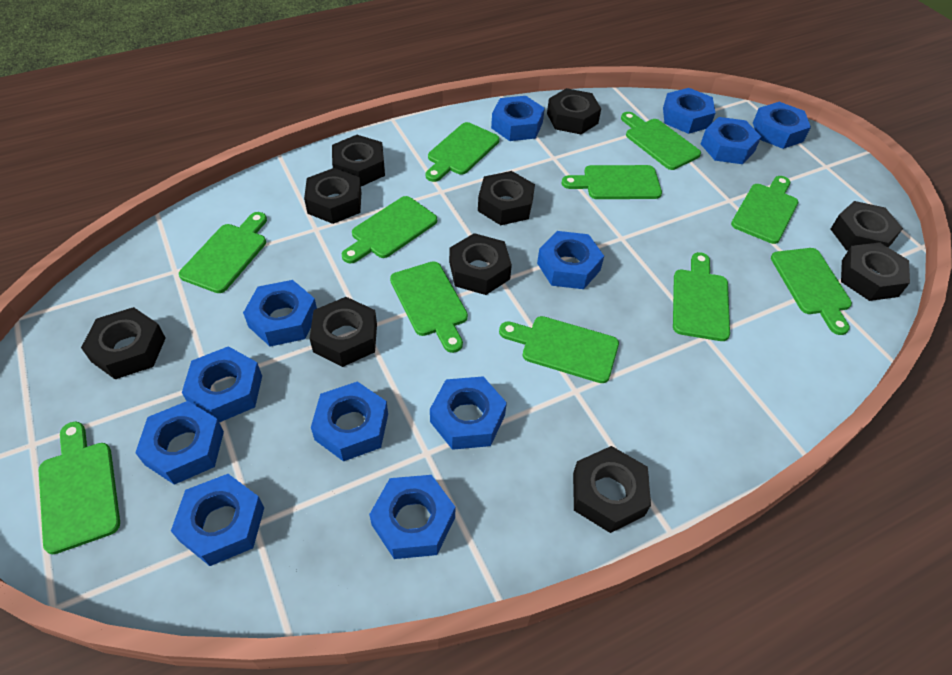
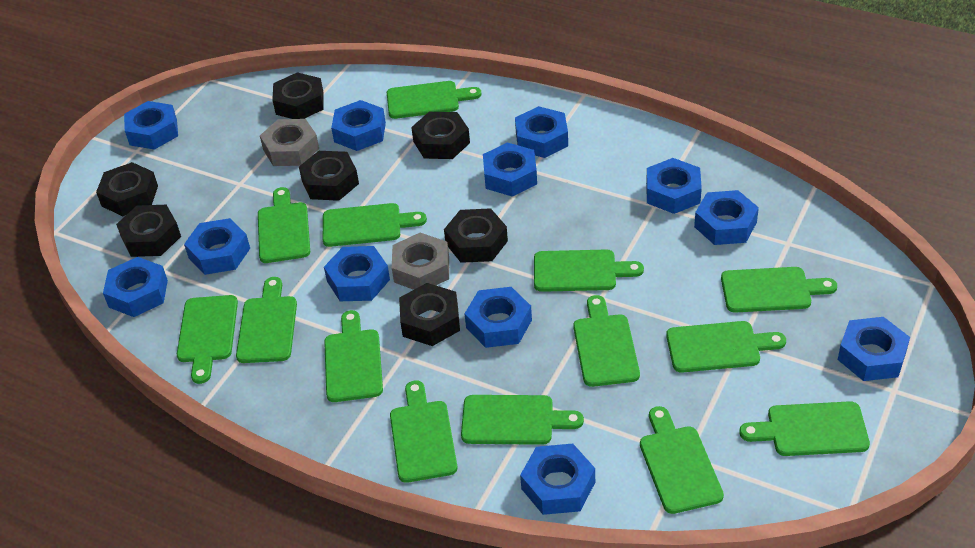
black nut: 10 -> 7
green cutting board: 11 -> 14
grey nut: 0 -> 2

